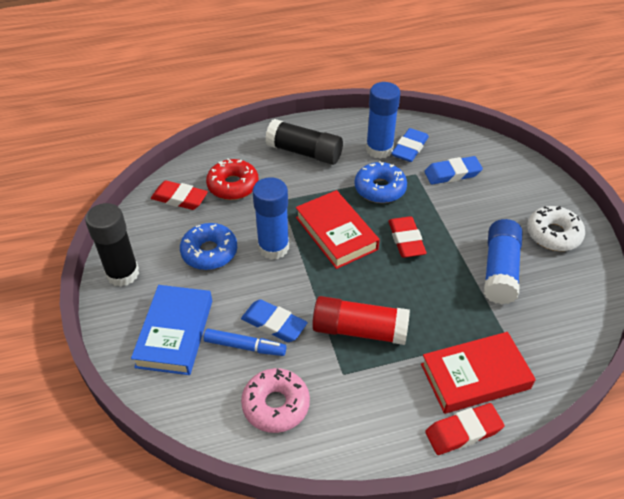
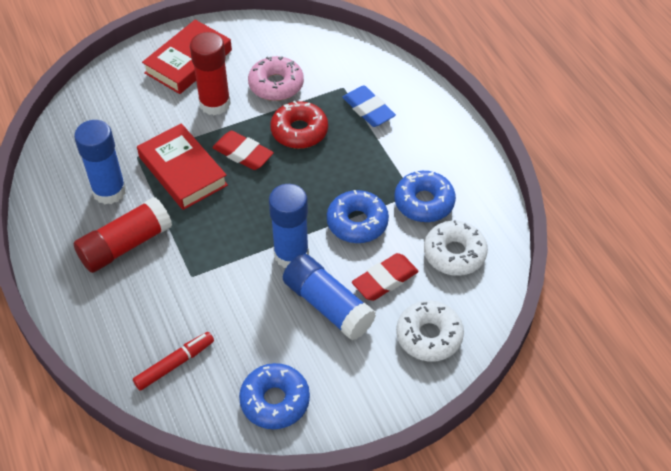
black glue stick: 2 -> 0
blue book: 1 -> 0
blue donut: 2 -> 3
blue eraser: 3 -> 1
blue marker: 1 -> 0
red eraser: 3 -> 2
red glue stick: 1 -> 2
red marker: 0 -> 1
white donut: 1 -> 2

